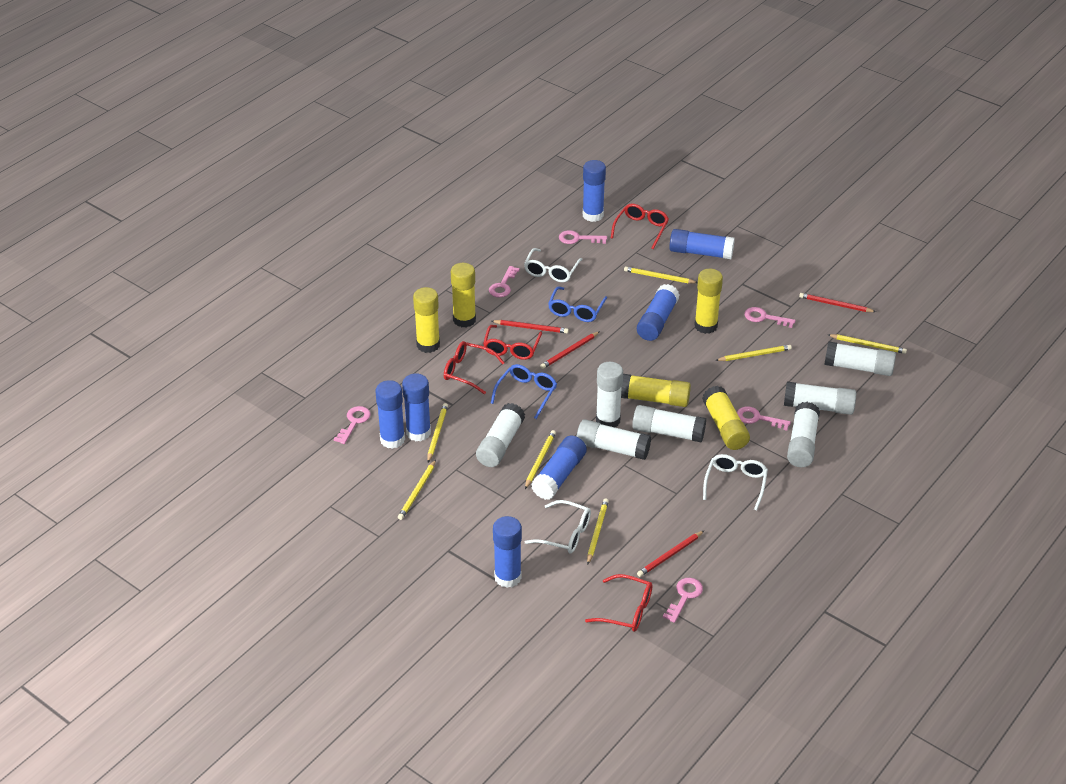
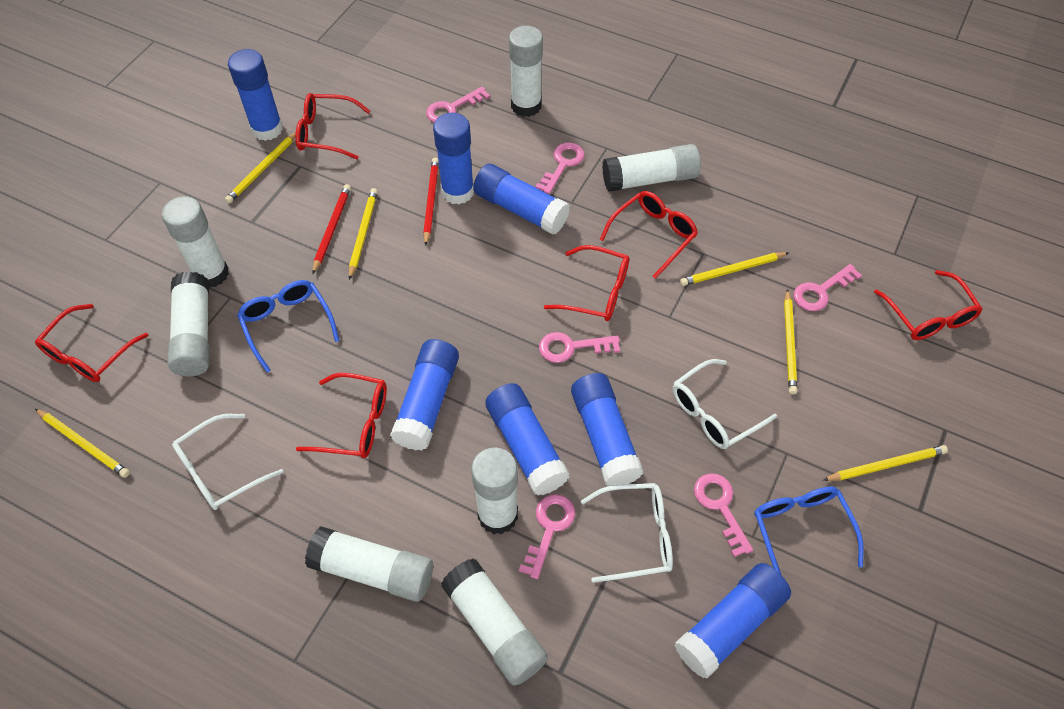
red glasses: 4 -> 6
red pencil: 4 -> 2
yellow glue stick: 5 -> 0
yellow pencil: 7 -> 6

